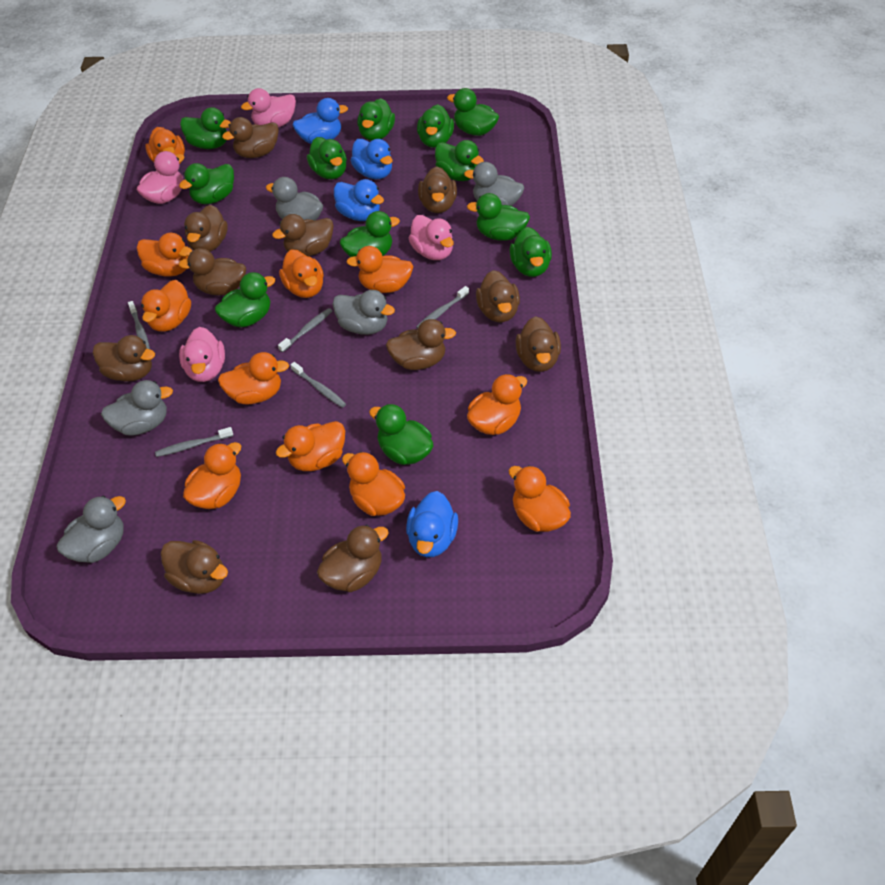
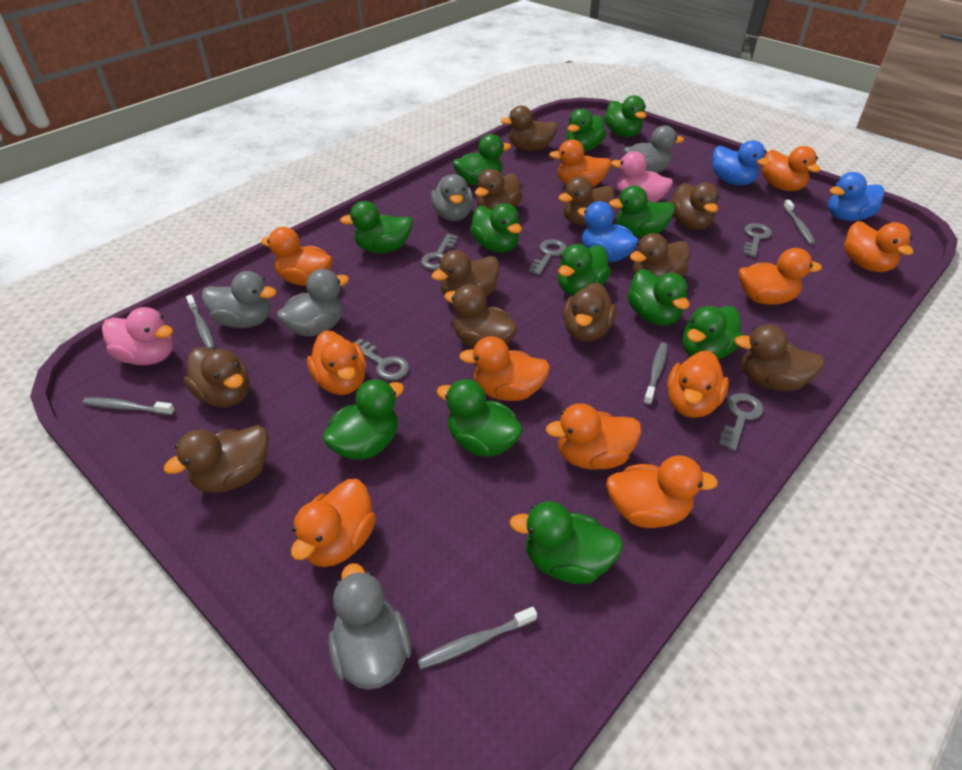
blue duck: 4 -> 3
grey key: 0 -> 5
pink duck: 4 -> 2

